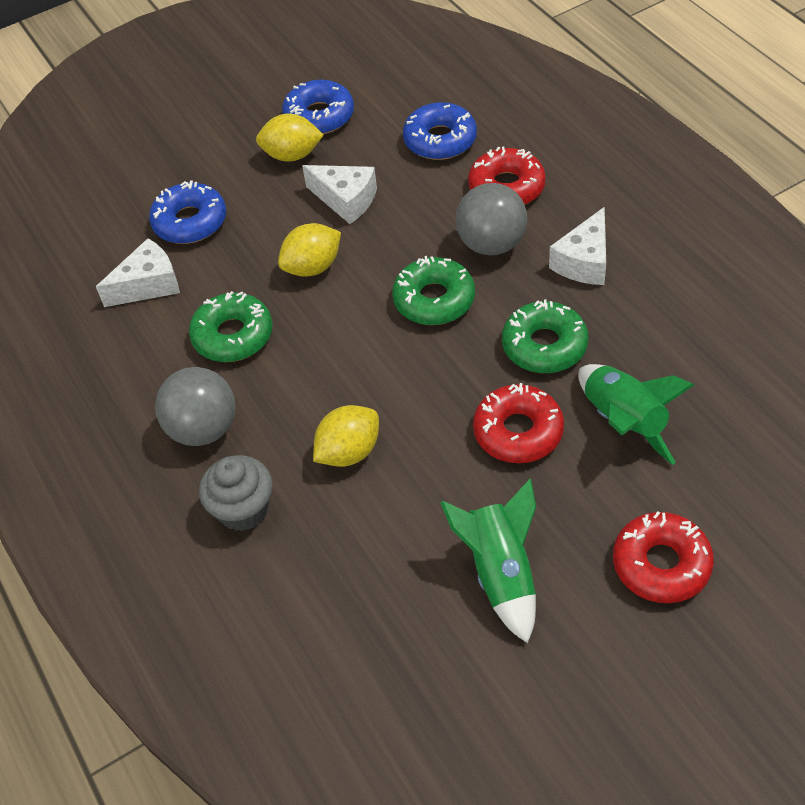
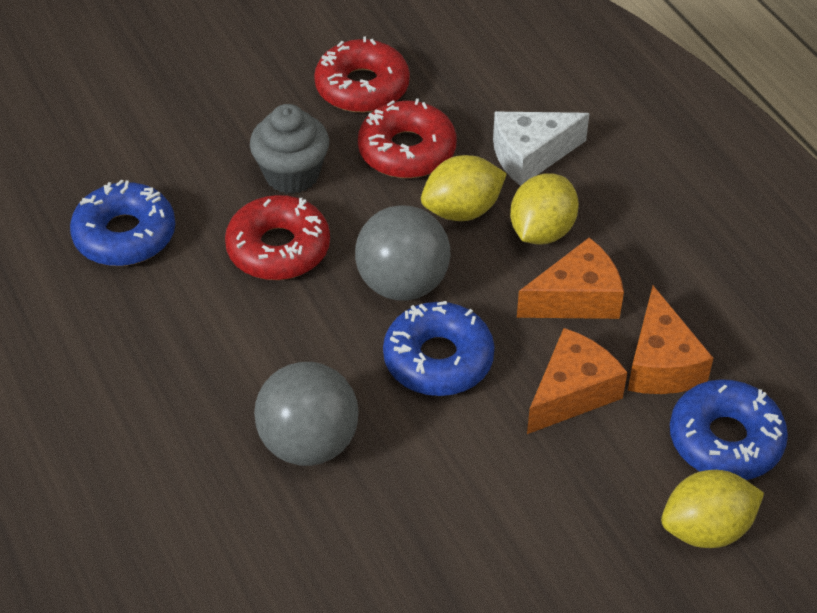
green donut: 3 -> 0
green rocket: 2 -> 0
orange cheese: 0 -> 3
white cheese: 3 -> 1

